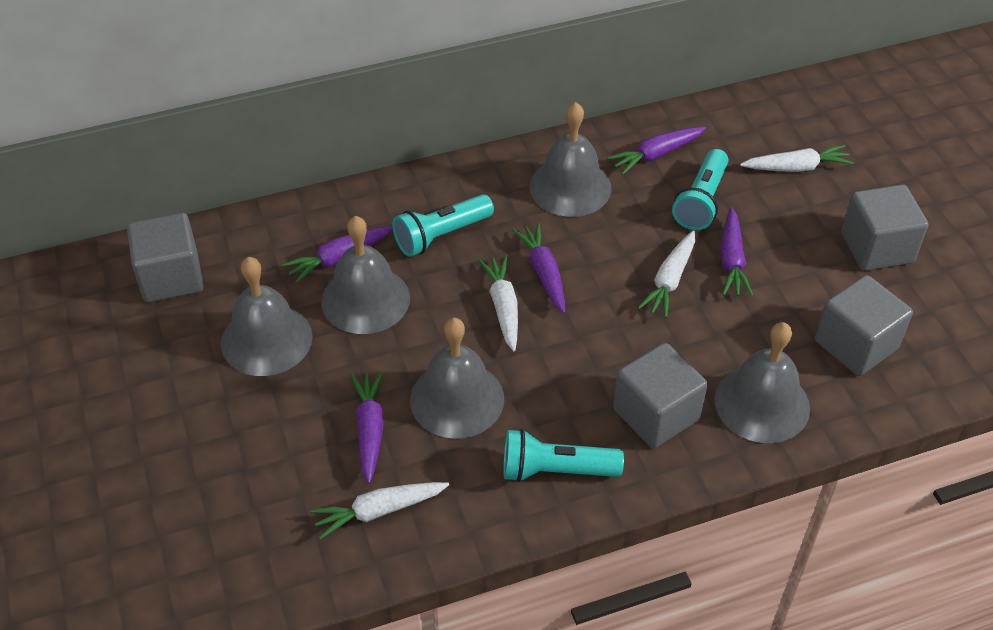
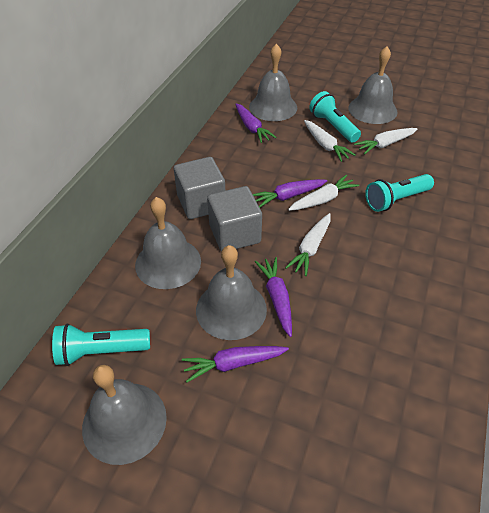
grey cube: 4 -> 2
purple carrot: 5 -> 4

